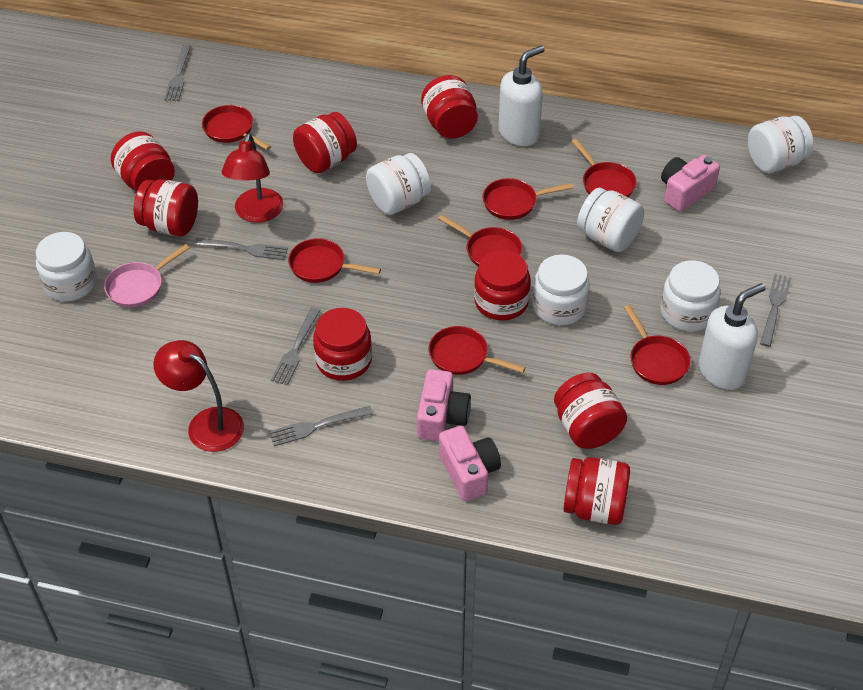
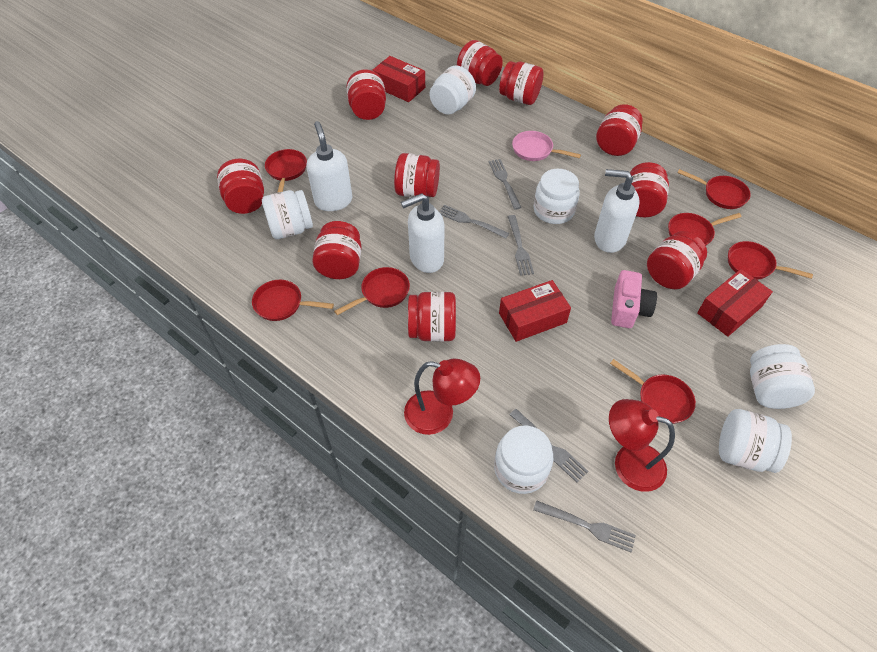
pink camera: 3 -> 1
red box: 0 -> 3
red jar: 8 -> 10
white soap dispenser: 2 -> 3

